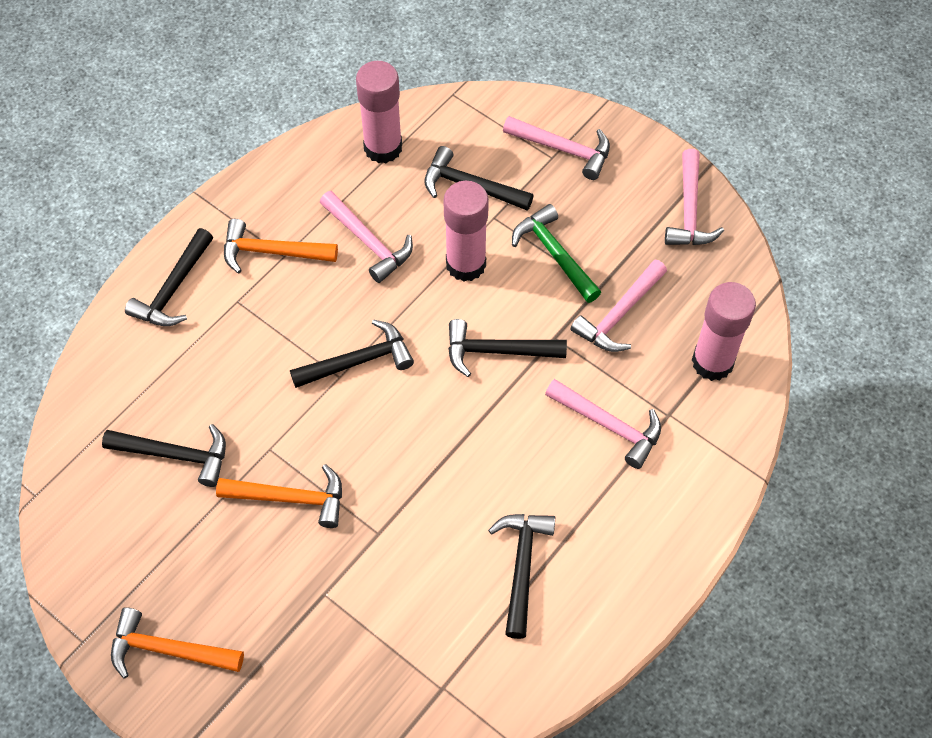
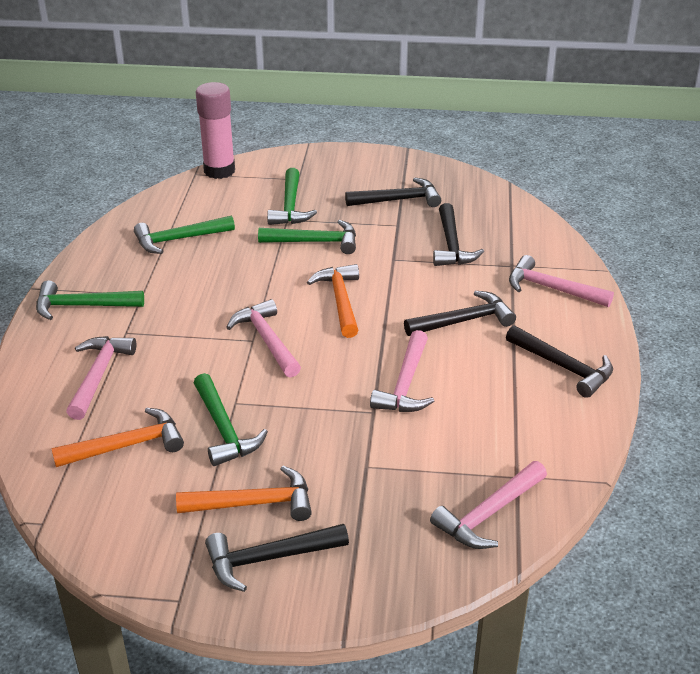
black hammer: 6 -> 5
green hammer: 1 -> 5
pink glue stick: 3 -> 1

